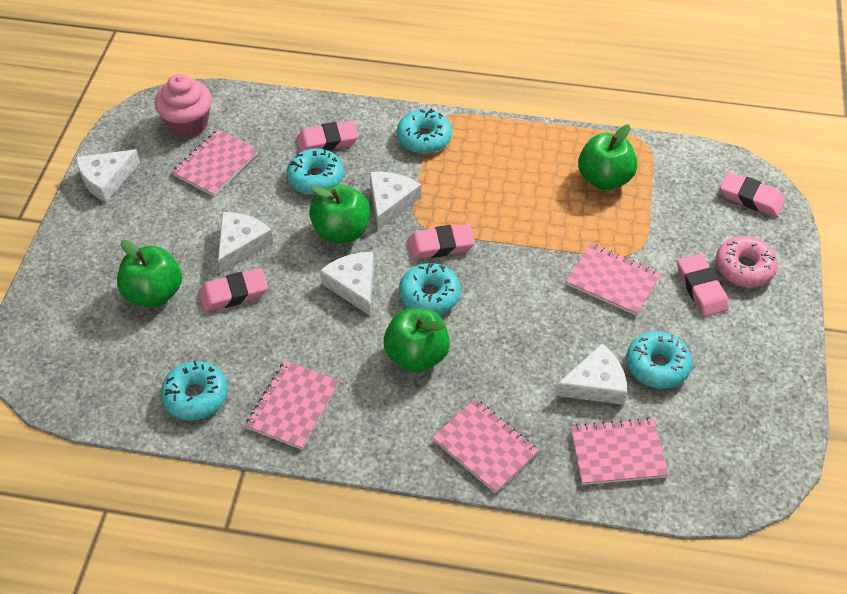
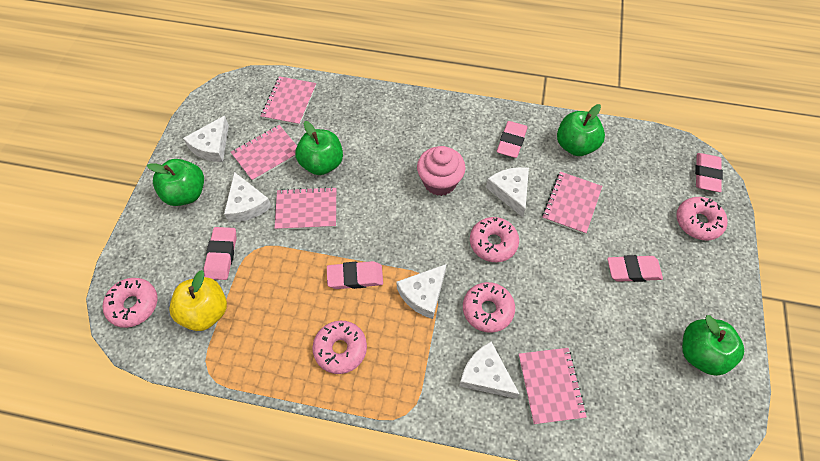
pink donut: 1 -> 5
turquoise donut: 5 -> 0
yellow apple: 0 -> 1

